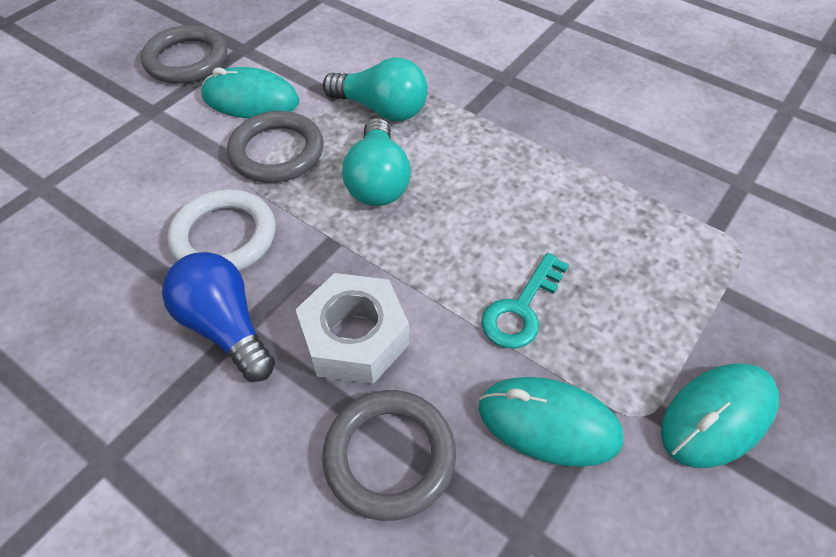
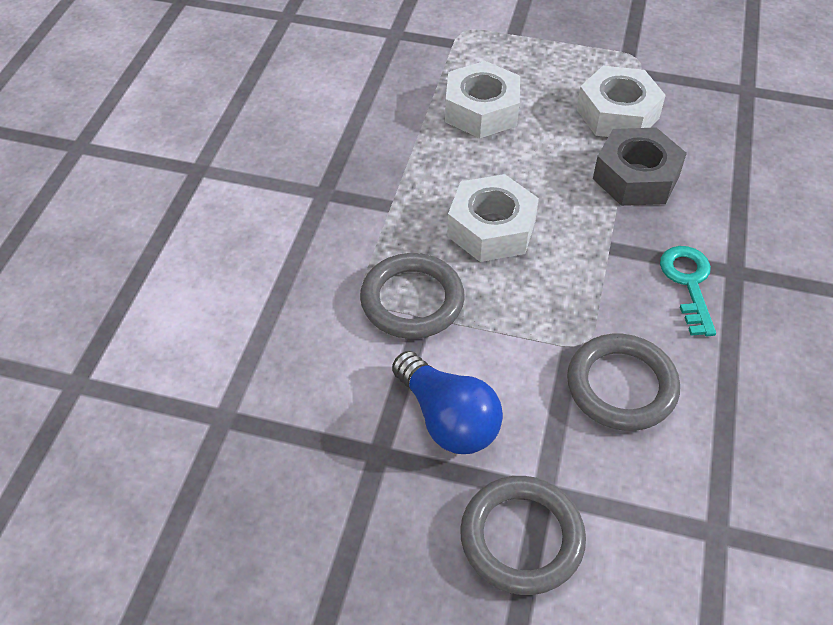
grey nut: 0 -> 1
turquoise light bulb: 2 -> 0
turquoise mouse: 3 -> 0
white nut: 1 -> 3
white ring: 1 -> 0

